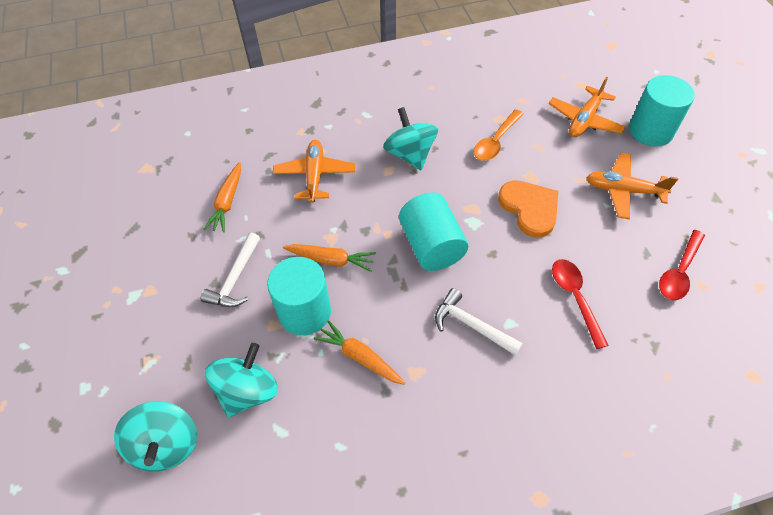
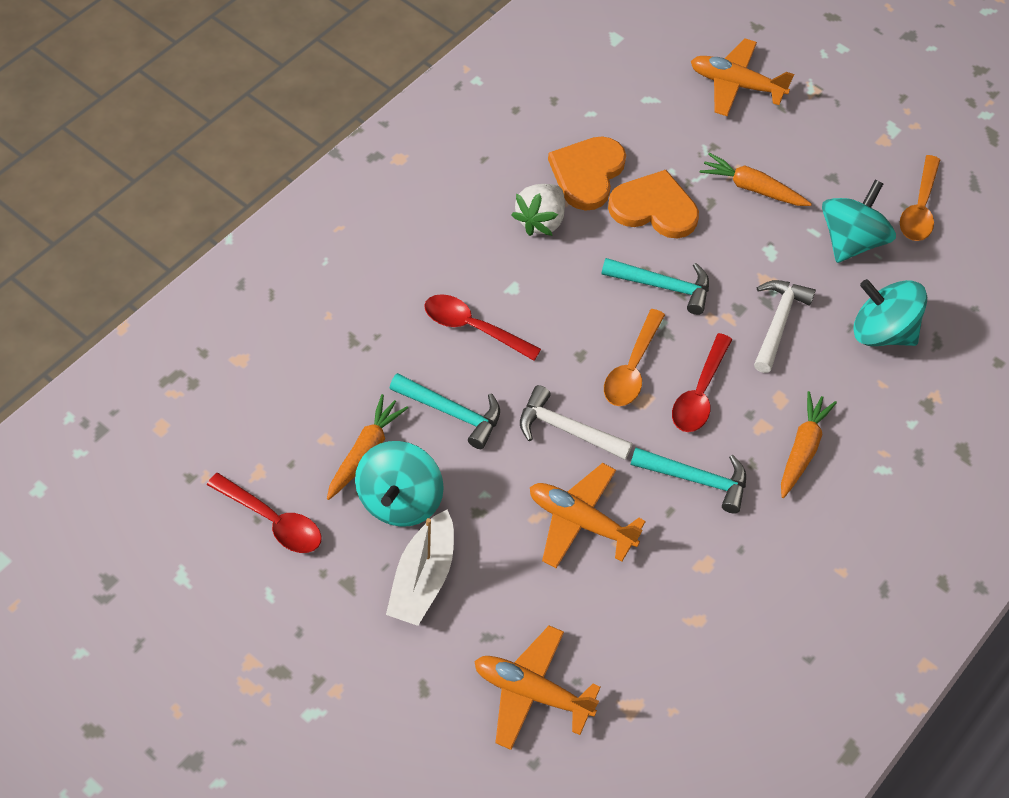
orange heart: 1 -> 2
orange spoon: 1 -> 2
red spoon: 2 -> 3
turquoise cylinder: 3 -> 0
turquoise hammer: 0 -> 3
white boat: 0 -> 1
white strawberry: 0 -> 1

